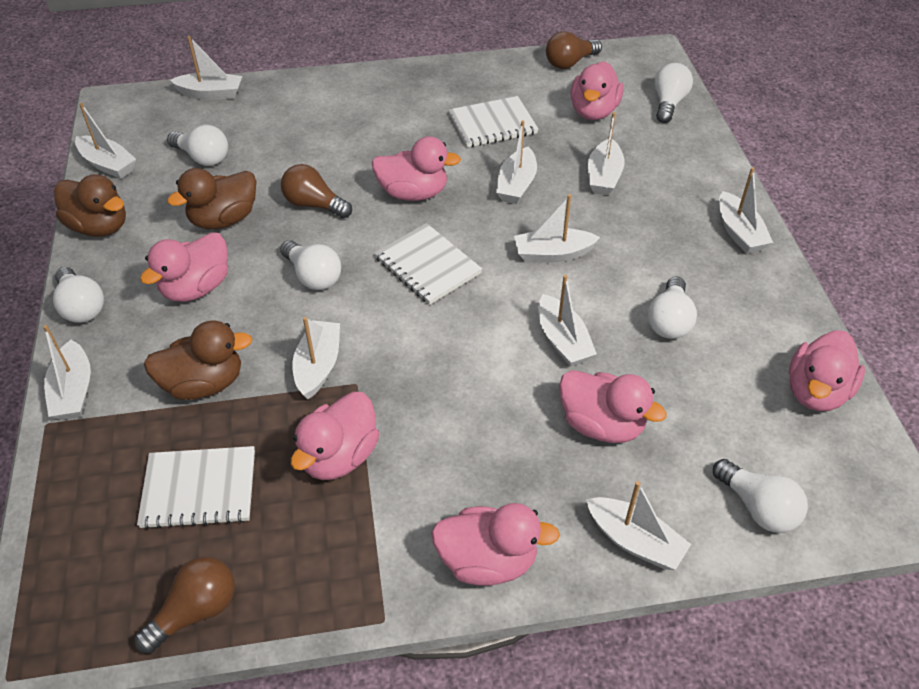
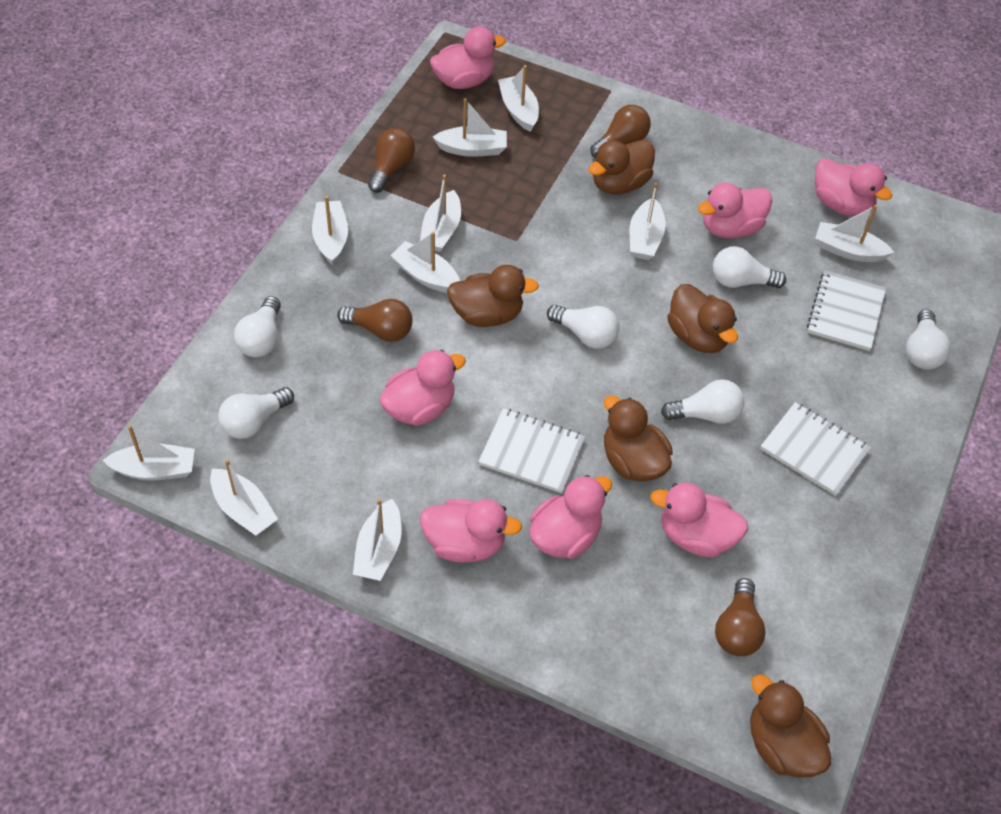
brown duck: 3 -> 5
brown light bulb: 3 -> 4

